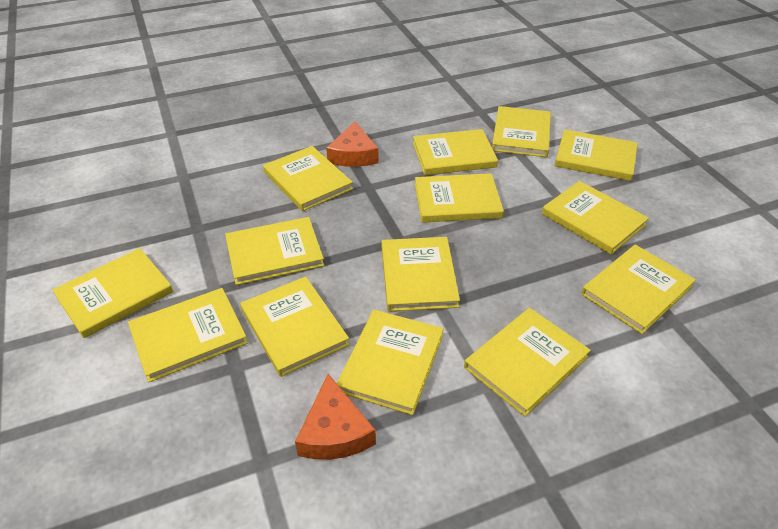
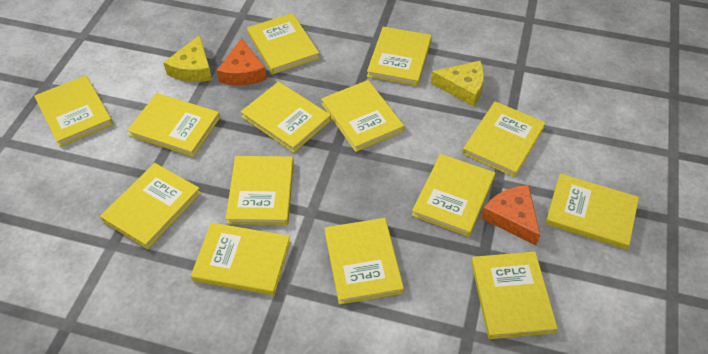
yellow cheese: 0 -> 2

